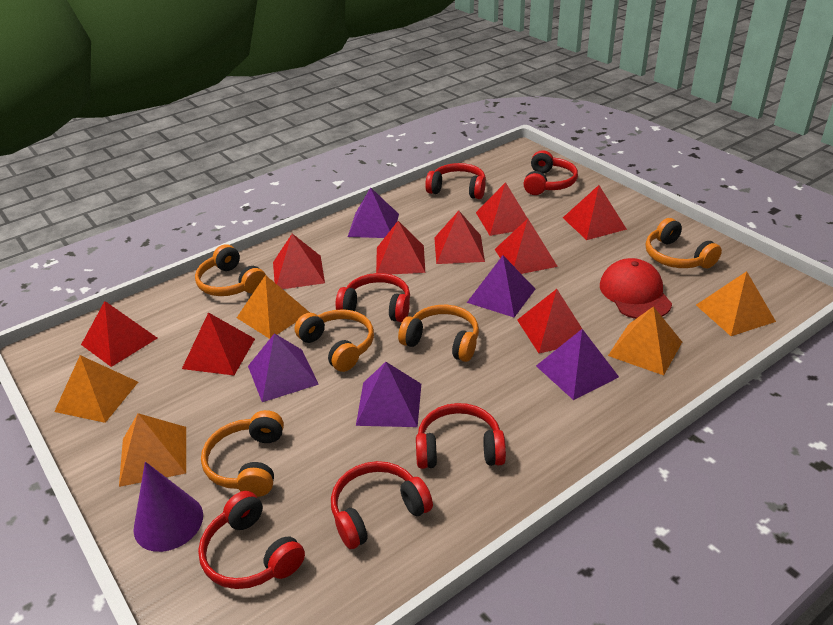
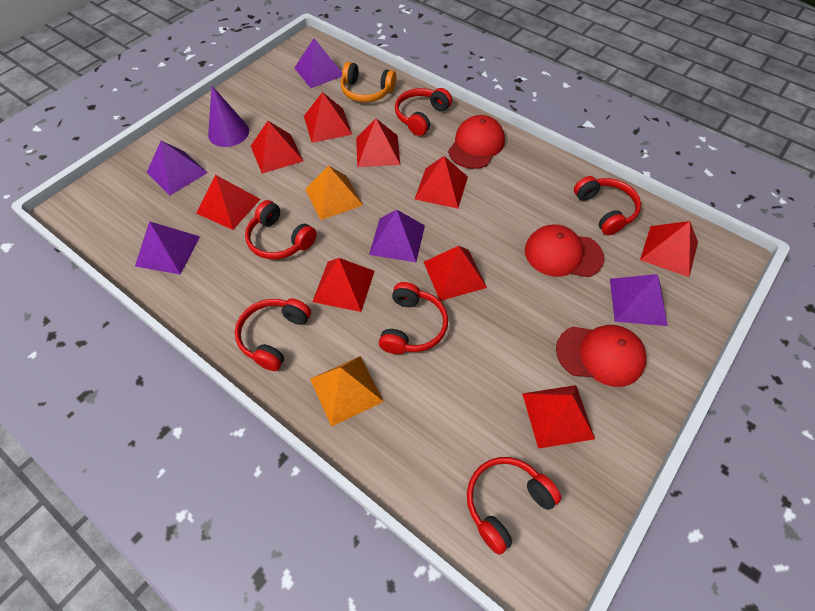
orange headphones: 5 -> 1
orange pyramid: 5 -> 2
red cap: 1 -> 3

